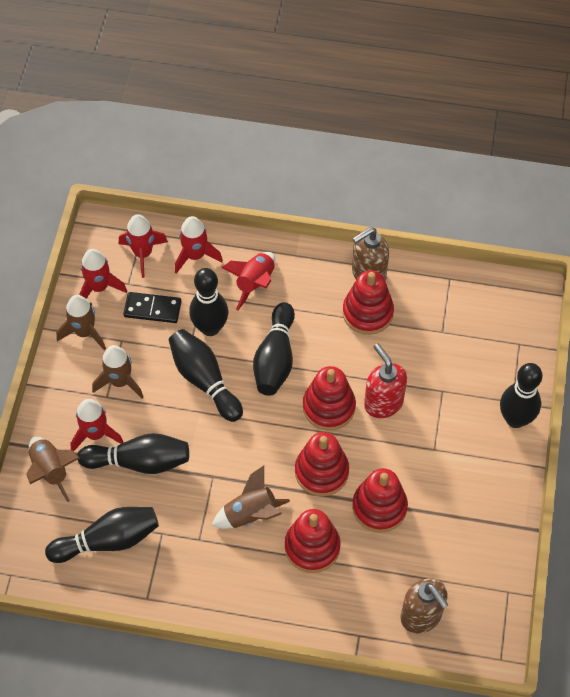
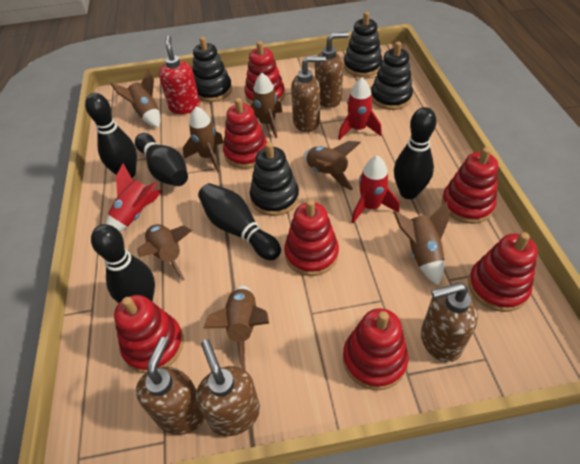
black bowling pin: 6 -> 5
black domino: 1 -> 0
black stacking toy: 0 -> 4
brown rocket: 4 -> 7
brown soap dispenser: 2 -> 5
red rocket: 5 -> 3
red stacking toy: 5 -> 7

